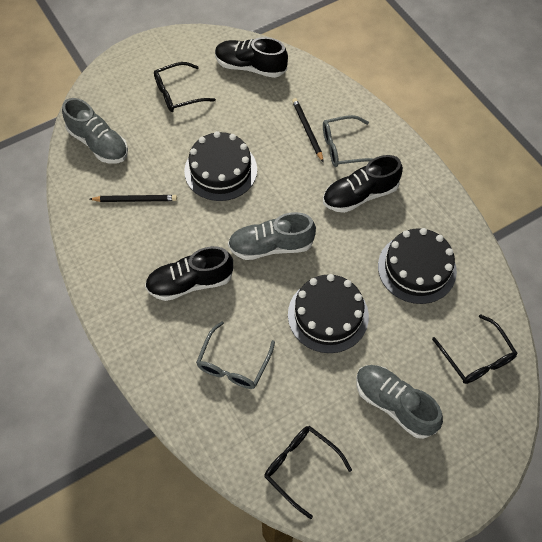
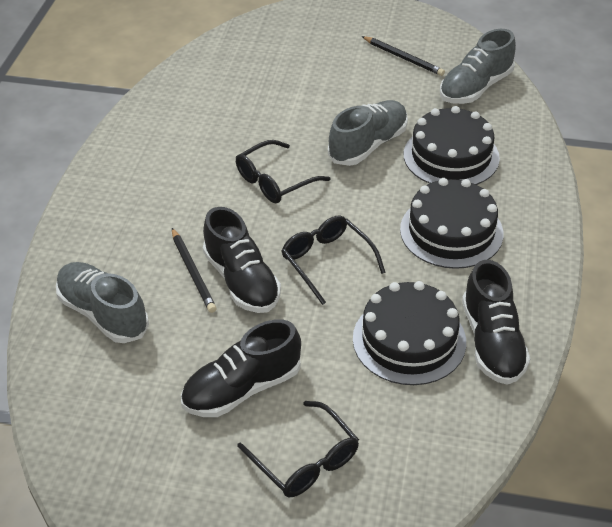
grey glasses: 2 -> 0

